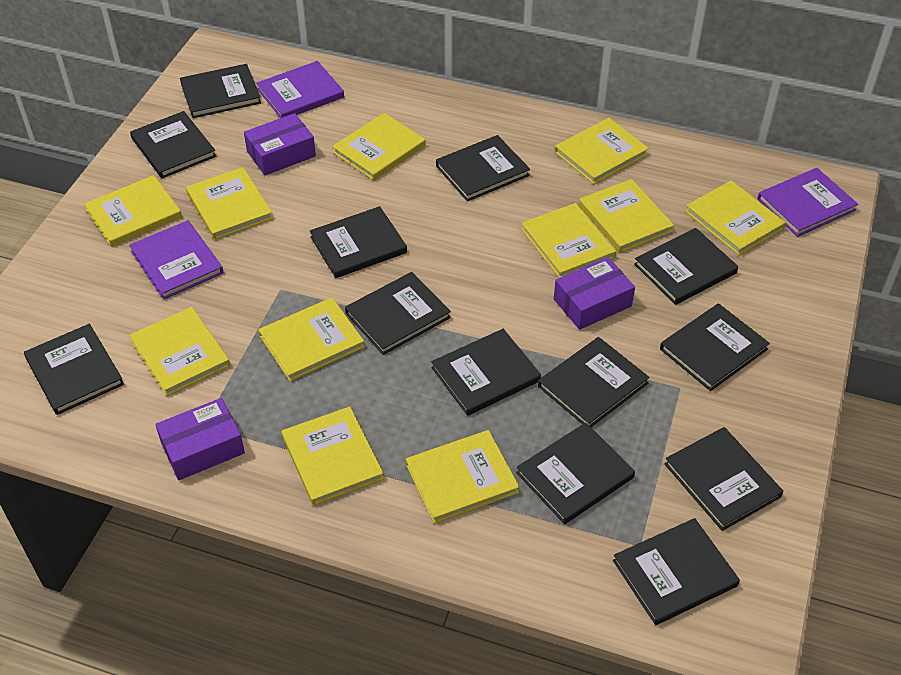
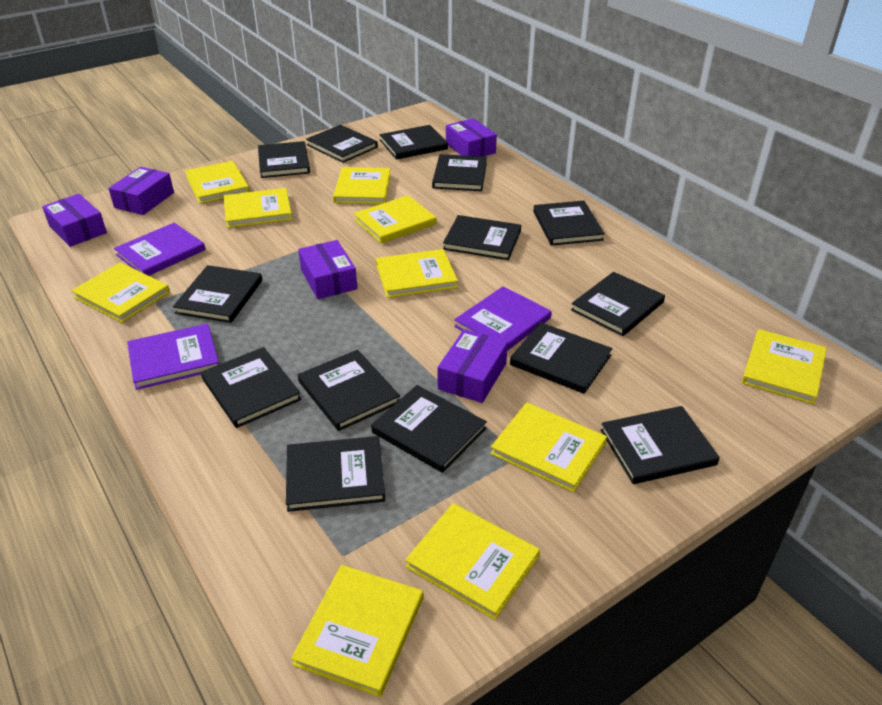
black book: 13 -> 14
purple box: 3 -> 5
yellow book: 11 -> 10

